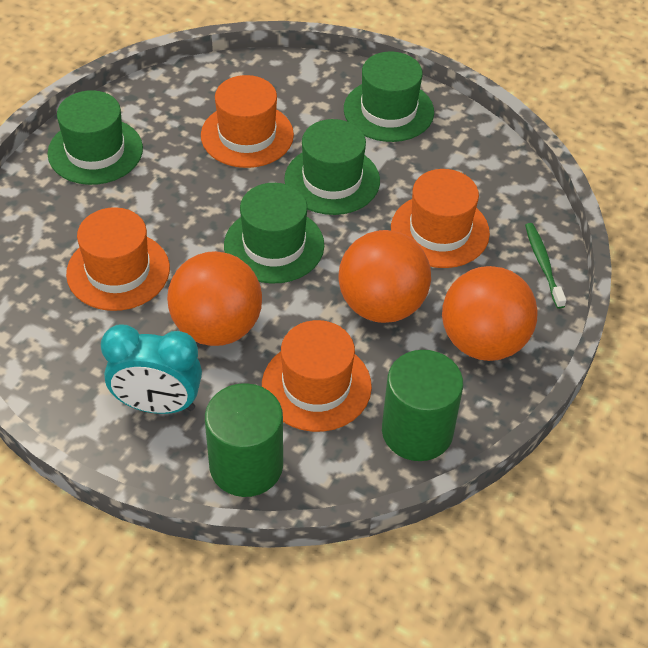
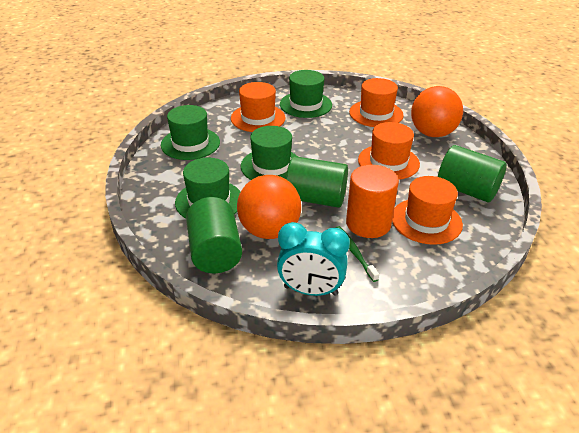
green cylinder: 2 -> 3
orange ball: 3 -> 2
orange cylinder: 0 -> 1

